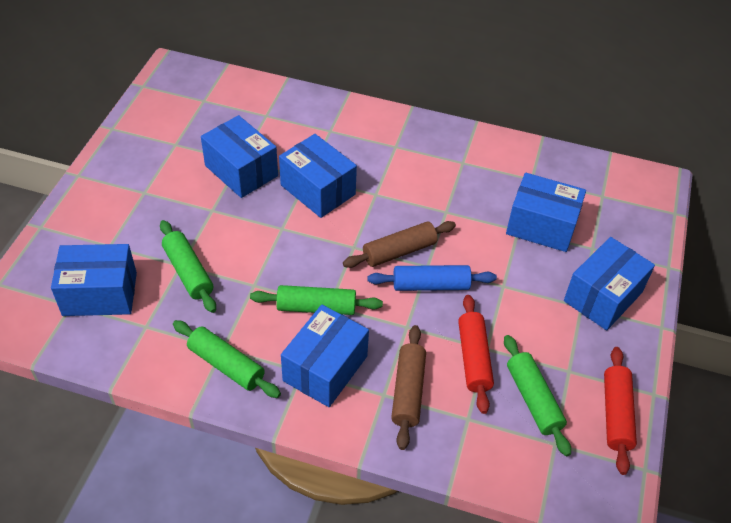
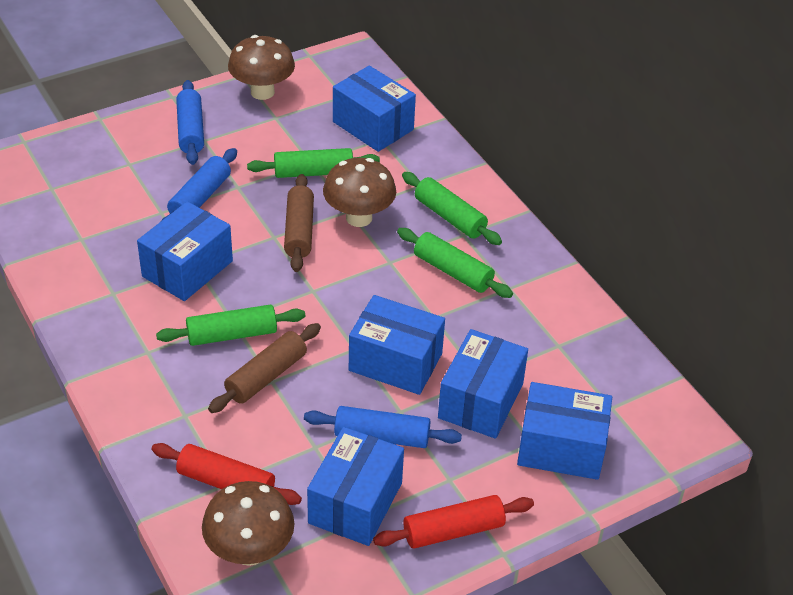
blue rolling pin: 1 -> 3
brown mushroom: 0 -> 3

